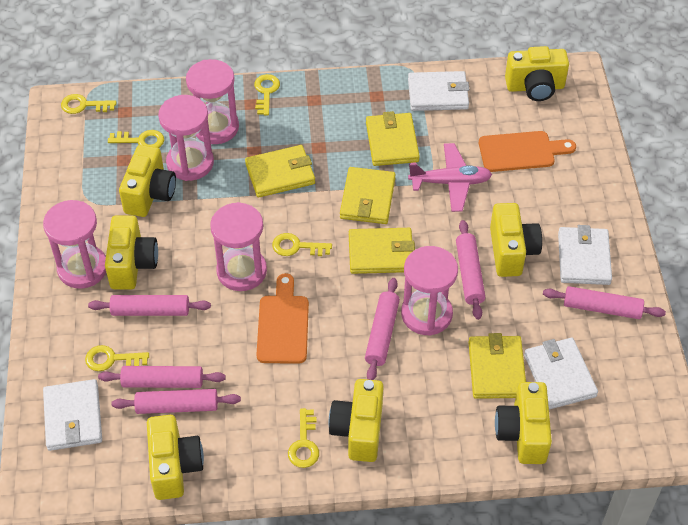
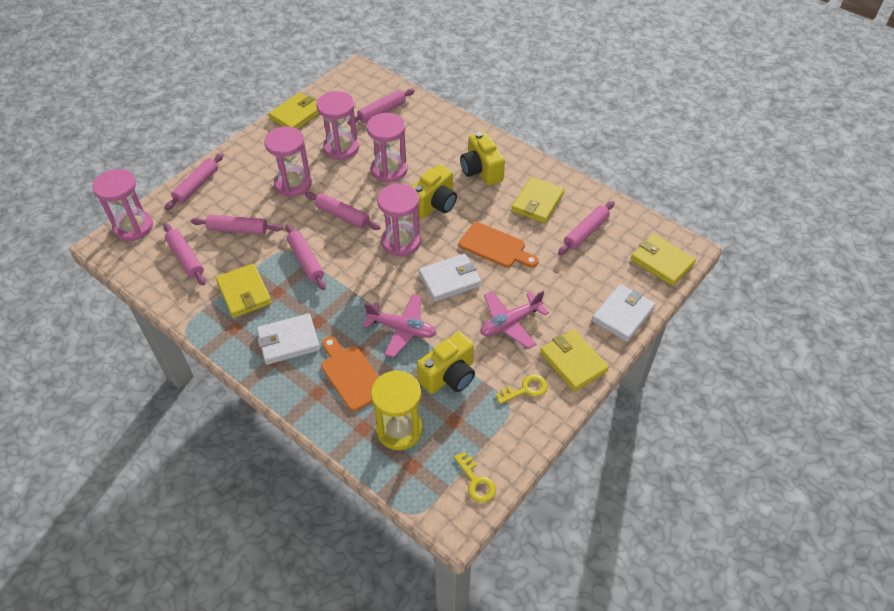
pink plane: 1 -> 2
pink rolling pin: 6 -> 7
white wallet: 4 -> 3
yellow camera: 7 -> 3
yellow hourglass: 0 -> 1
yellow key: 6 -> 2

